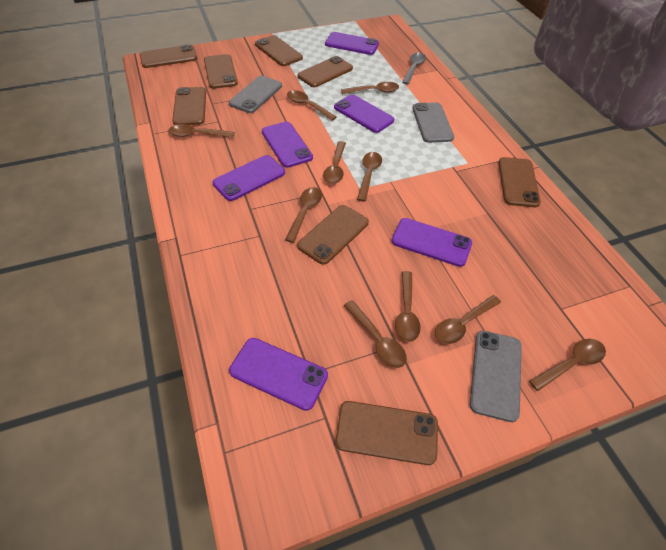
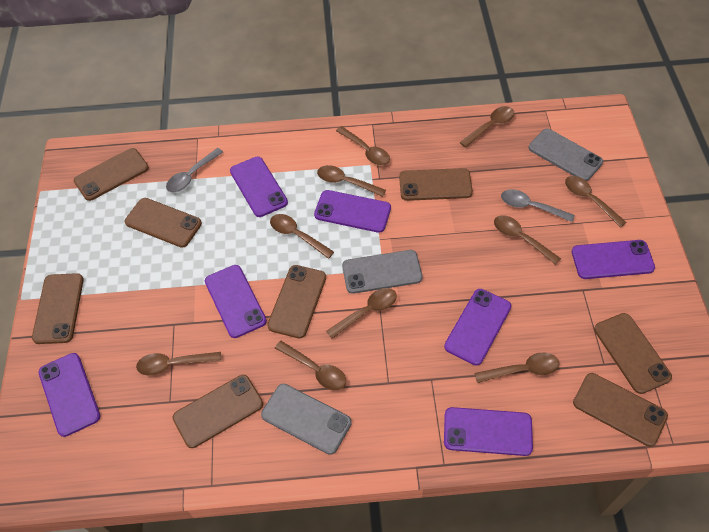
grey spoon: 1 -> 2
purple phone: 6 -> 7

